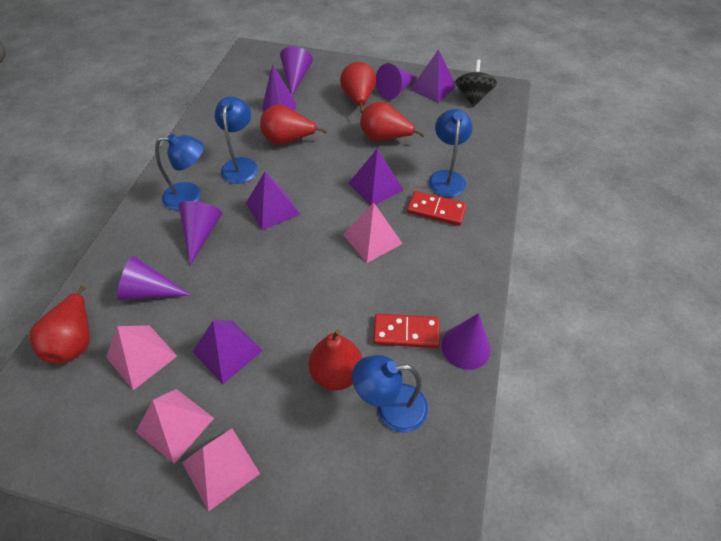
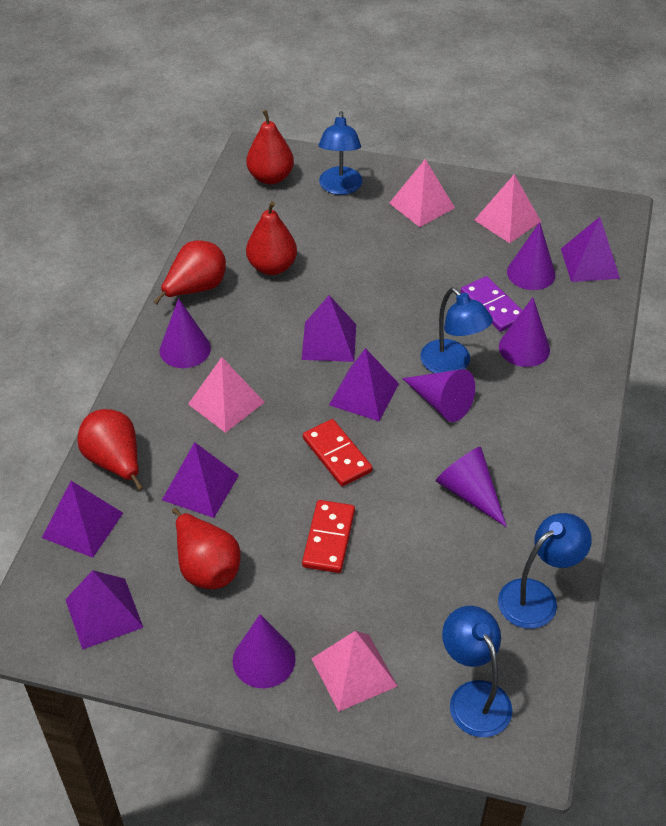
black spinning top: 1 -> 0
purple domino: 0 -> 1
purple pyramid: 4 -> 6

